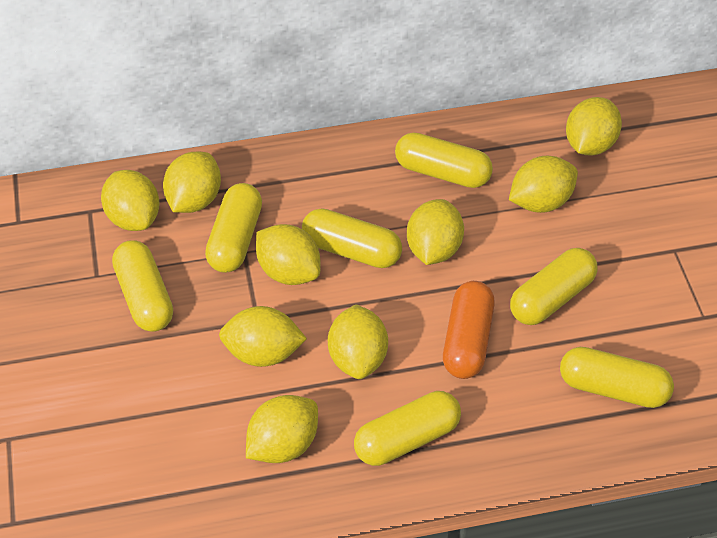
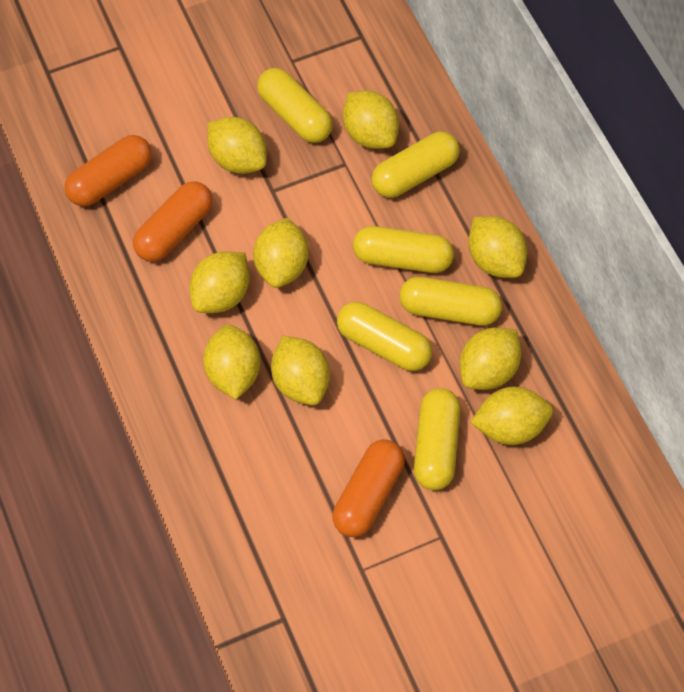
orange capsule: 1 -> 3
yellow capsule: 7 -> 6

